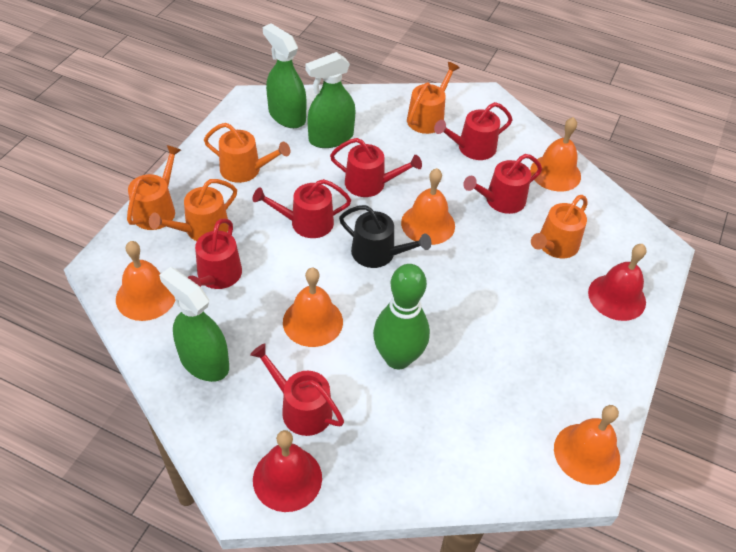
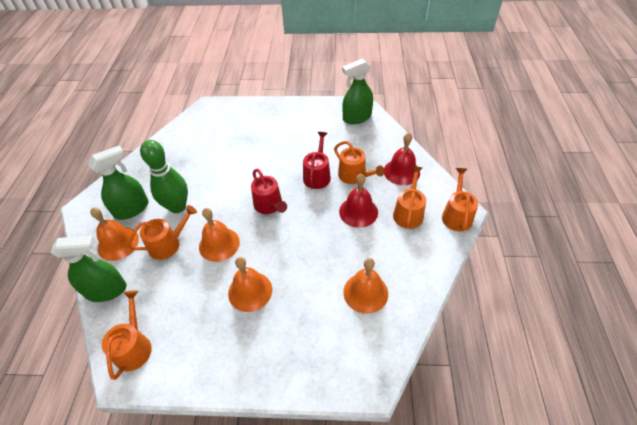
black watering can: 1 -> 0
orange bell: 5 -> 4
red watering can: 6 -> 2

